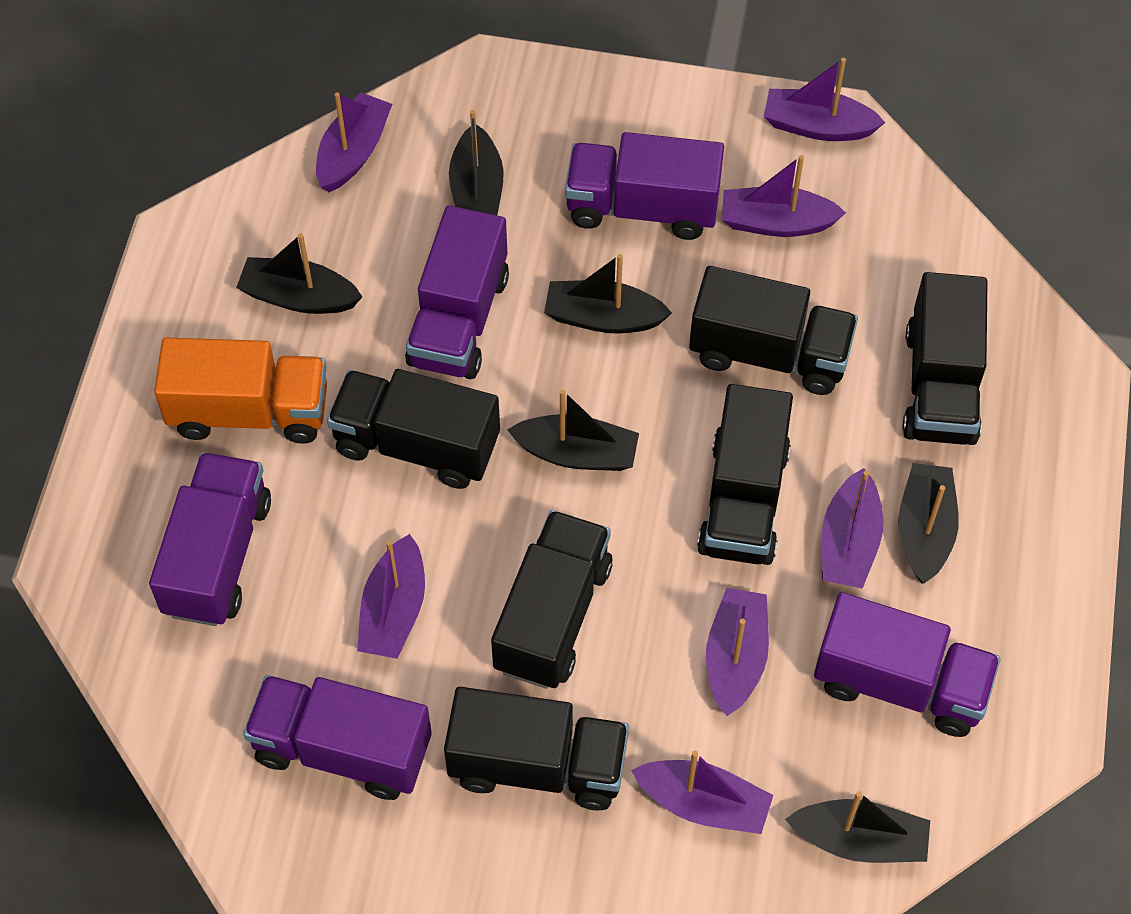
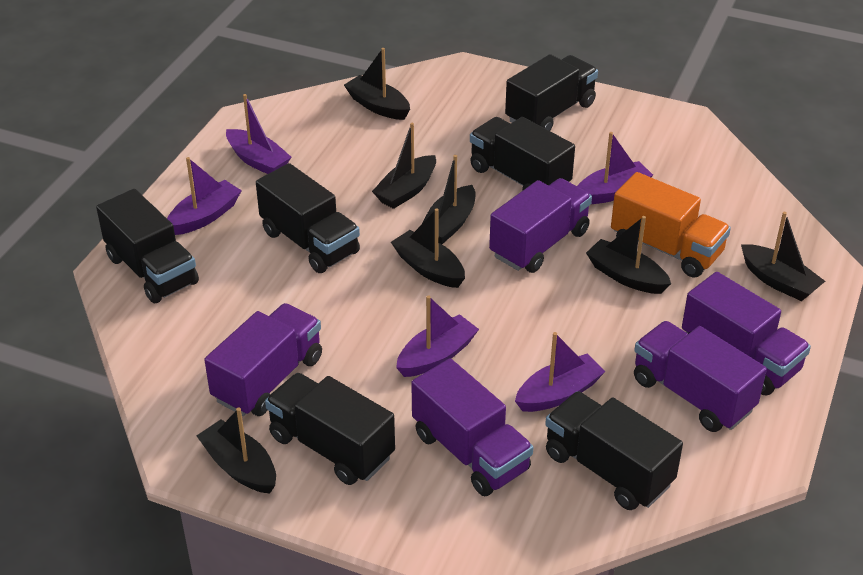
black boat: 6 -> 7
purple boat: 7 -> 5

